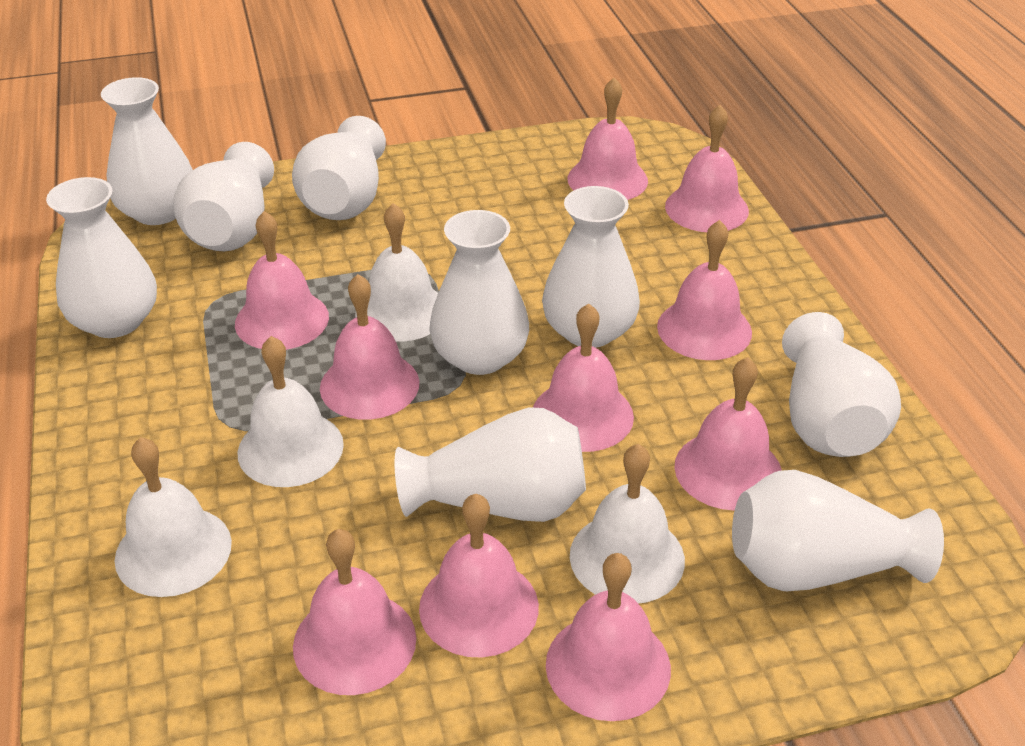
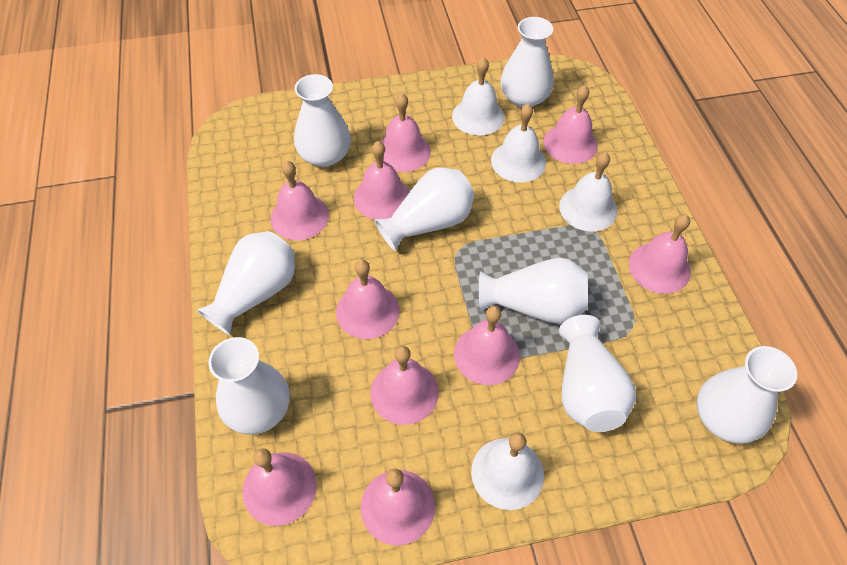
white vase: 9 -> 8

